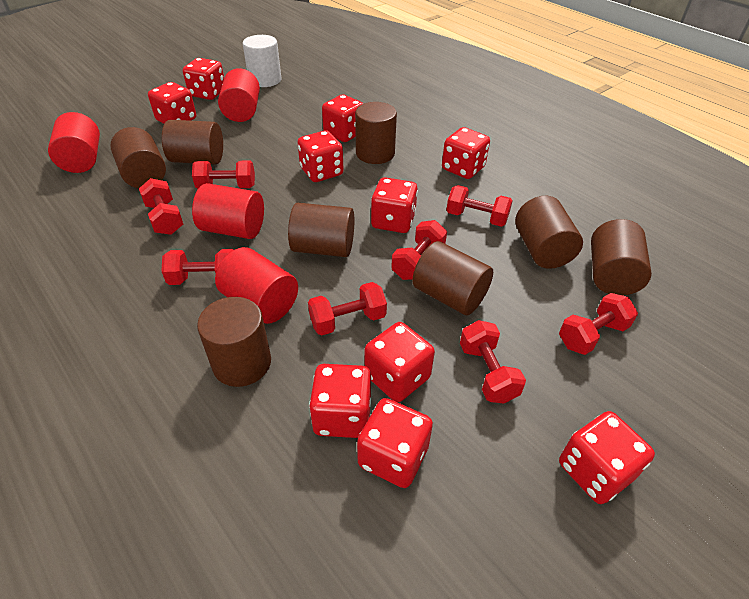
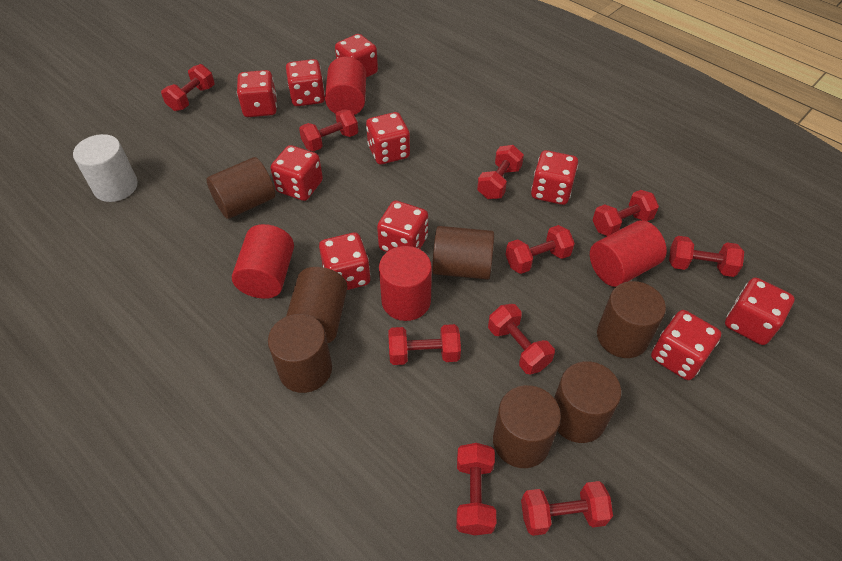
brown cylinder: 8 -> 7
red dumbbell: 8 -> 10

